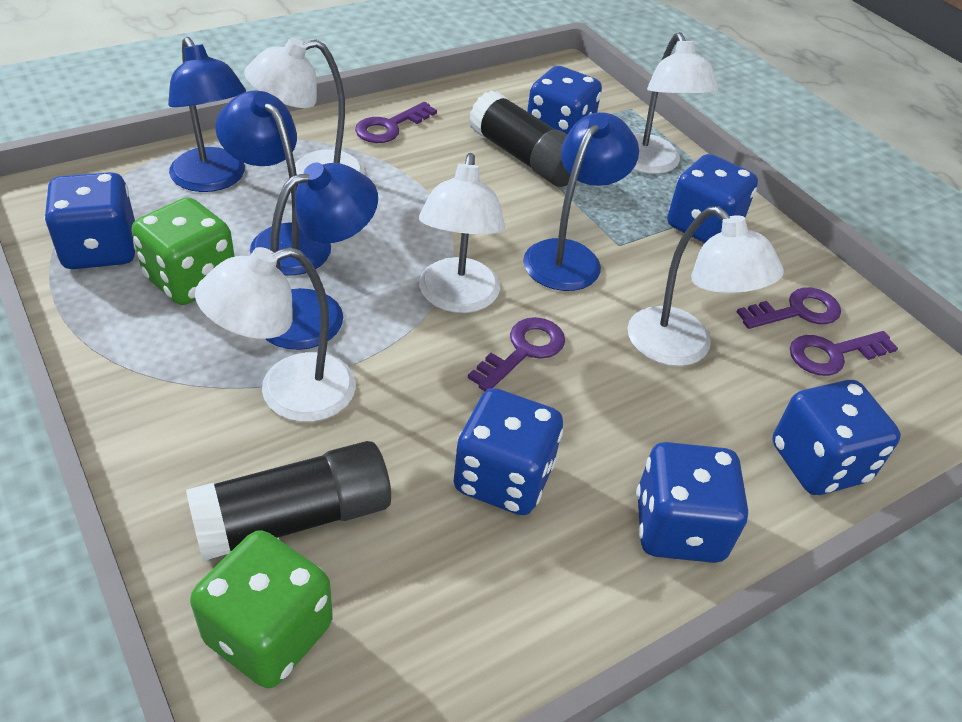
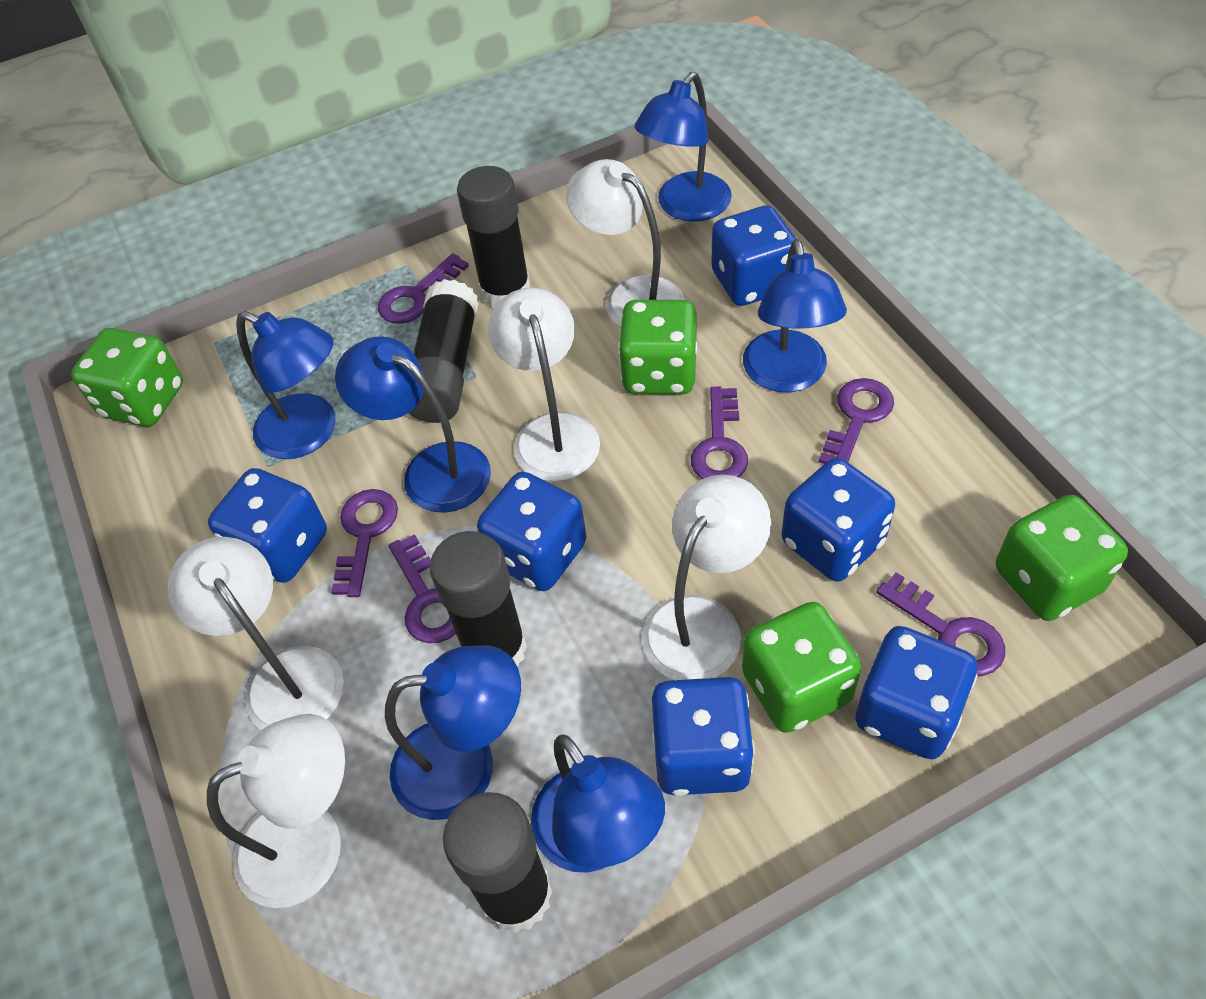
black glue stick: 2 -> 4
blue lamp: 4 -> 6
green dice: 2 -> 4
purple key: 4 -> 6

